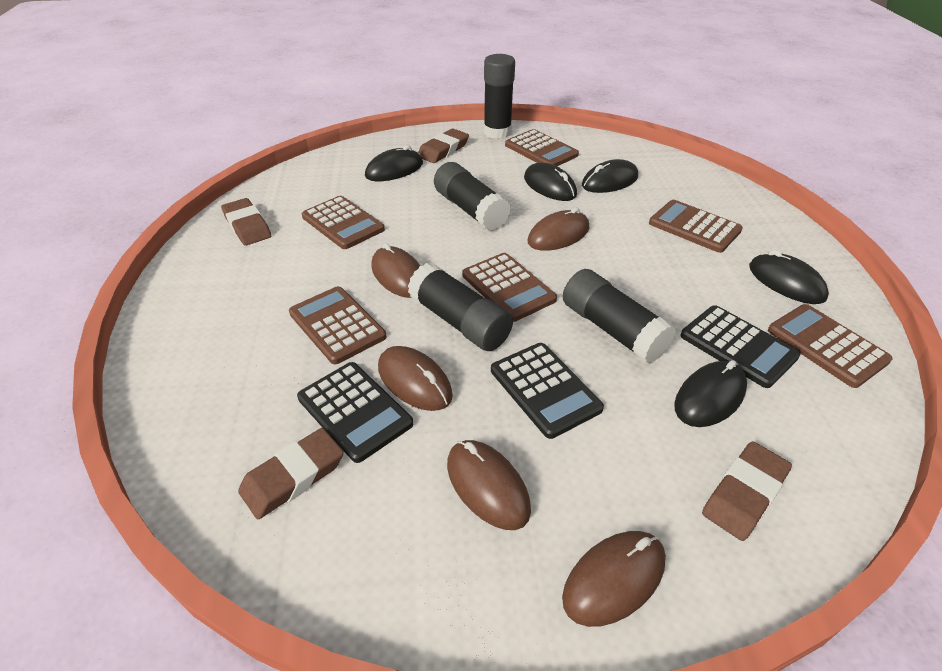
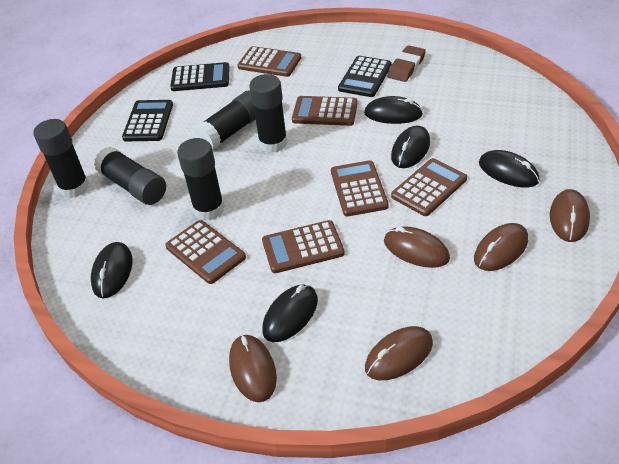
black glue stick: 4 -> 5
brown eraser: 4 -> 1

